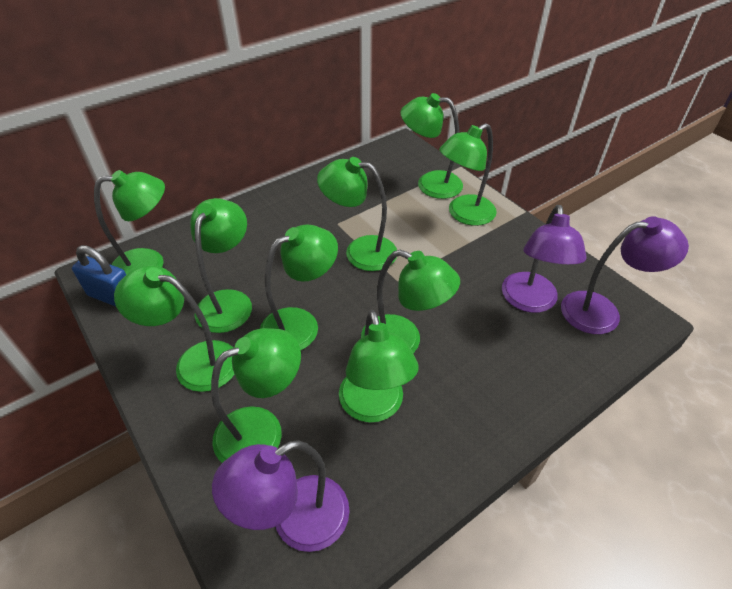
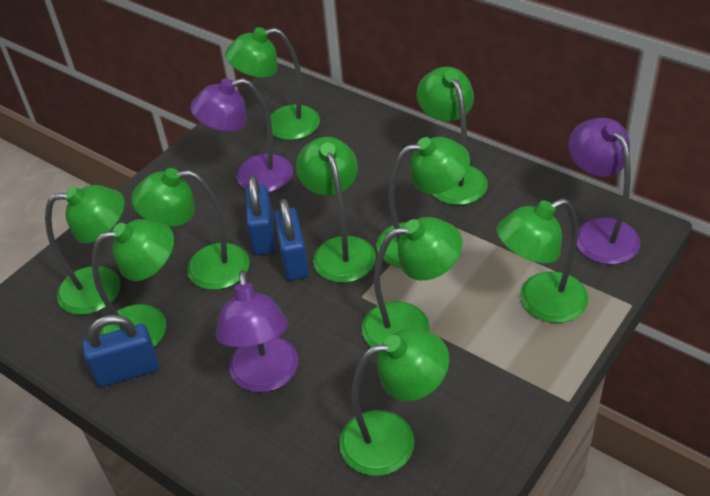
blue padlock: 1 -> 3

